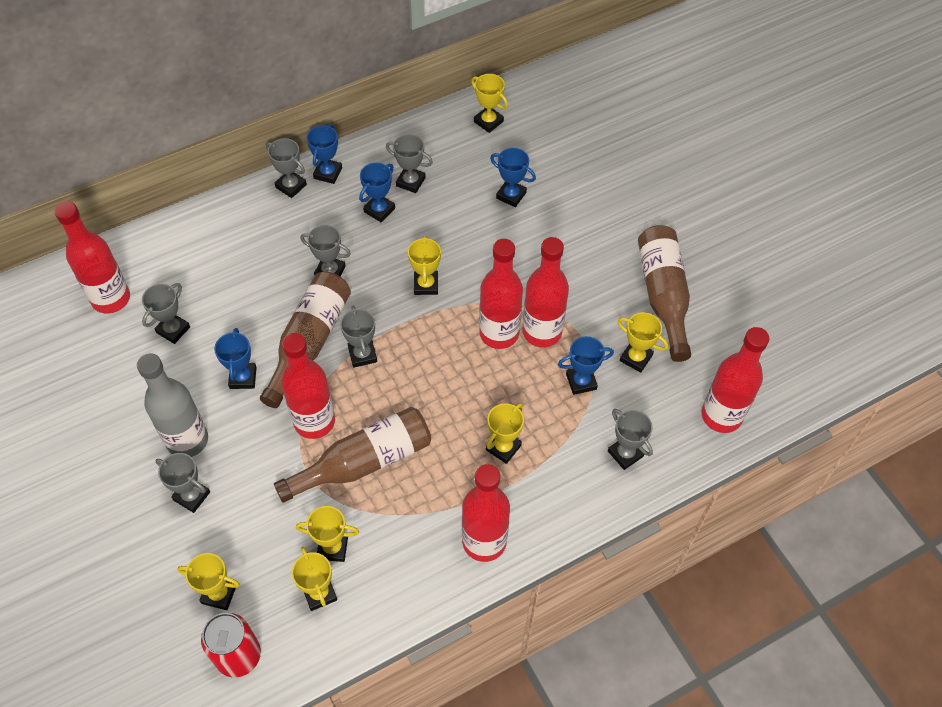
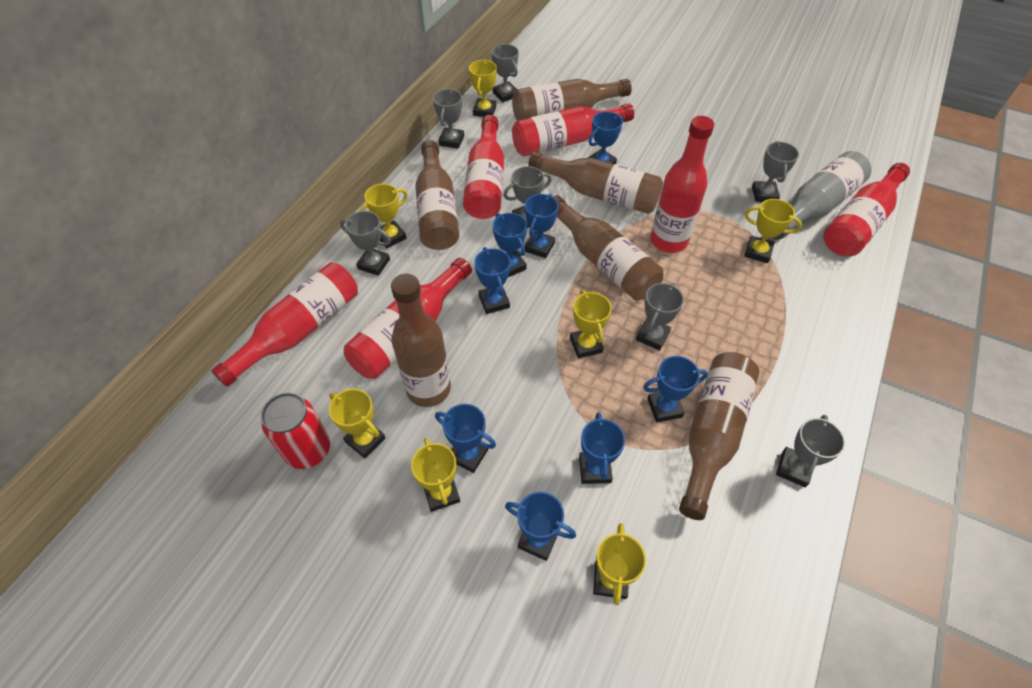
blue trophy: 5 -> 8
brown bottle: 3 -> 6

